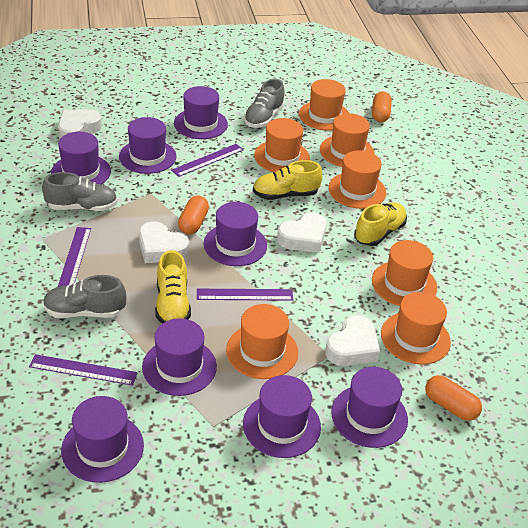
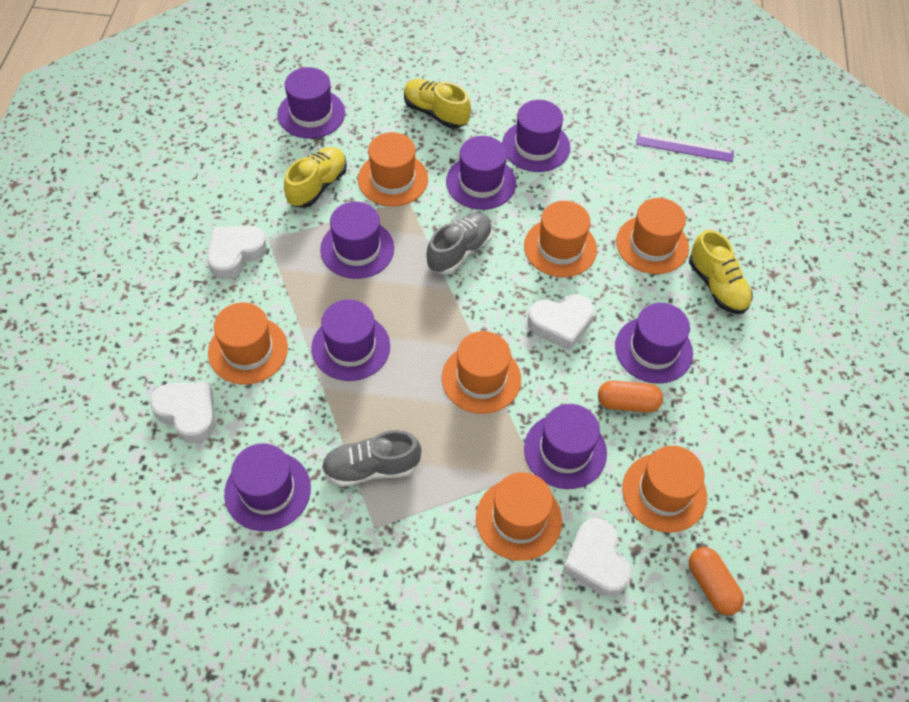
grey shoe: 3 -> 2
orange capsule: 3 -> 2
purple ruler: 4 -> 1

